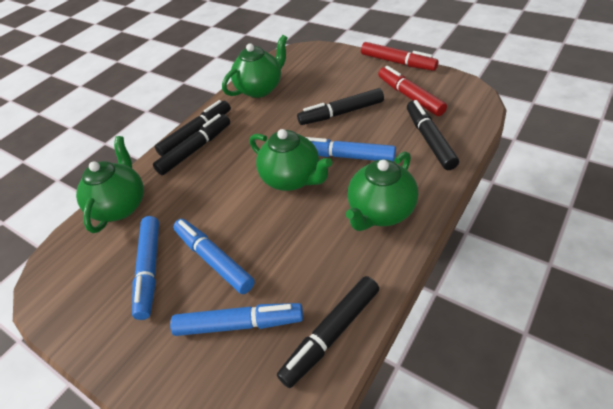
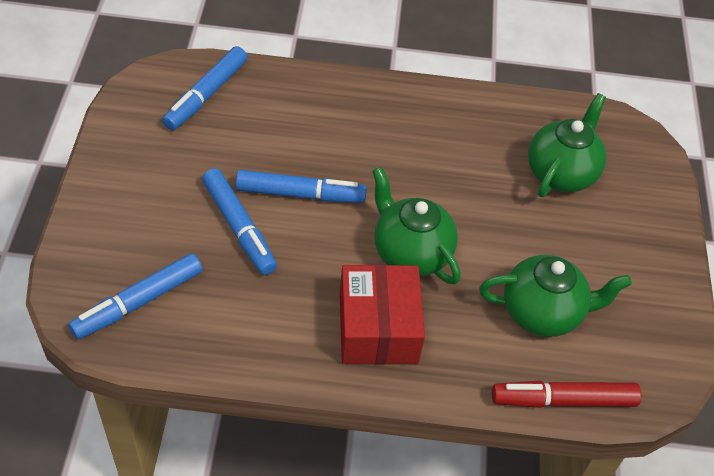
black marker: 5 -> 0
green teapot: 4 -> 3
red box: 0 -> 1
red marker: 2 -> 1

